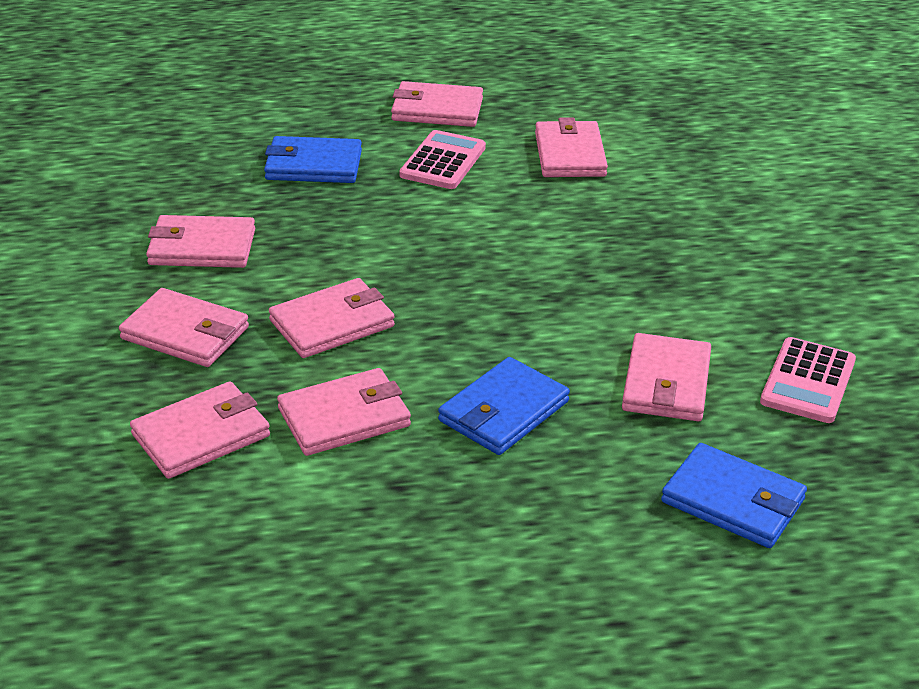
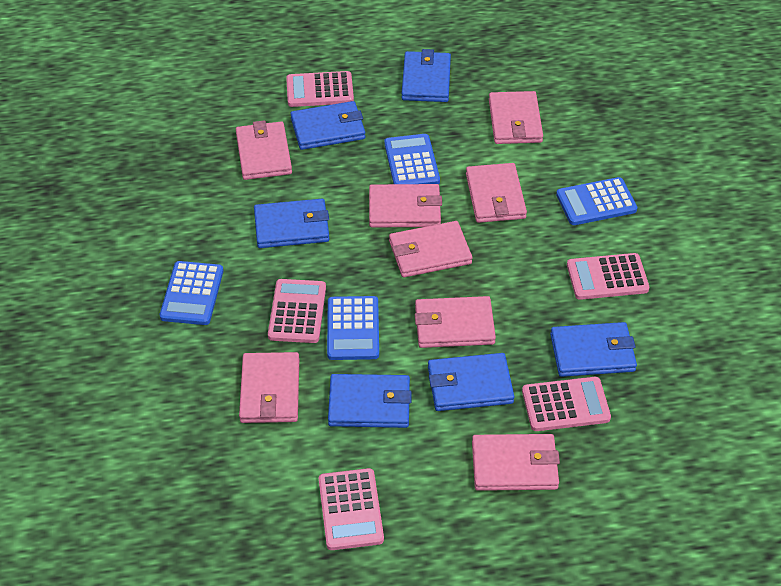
blue calculator: 0 -> 4
blue wallet: 3 -> 6
pink calculator: 2 -> 5

